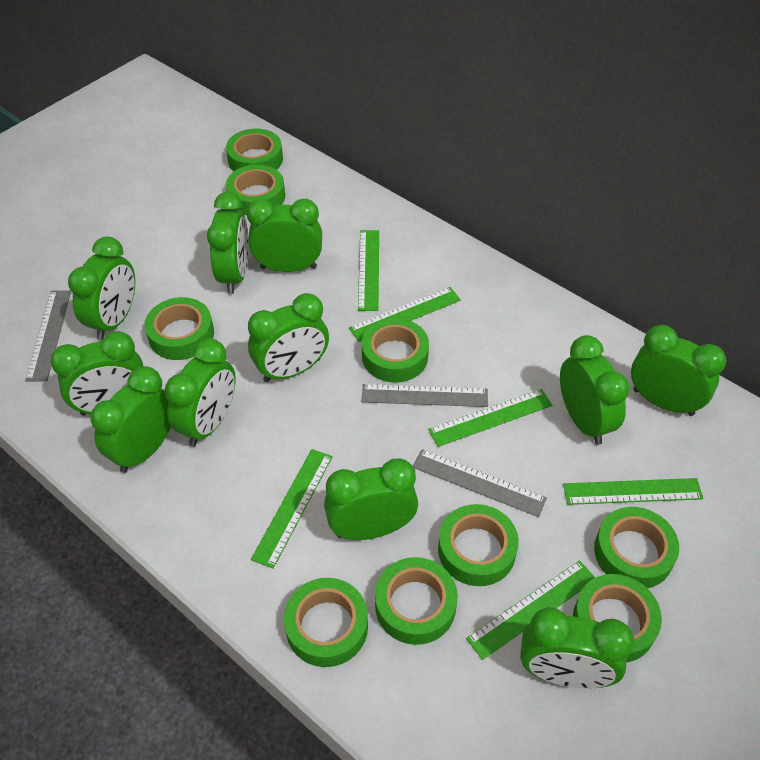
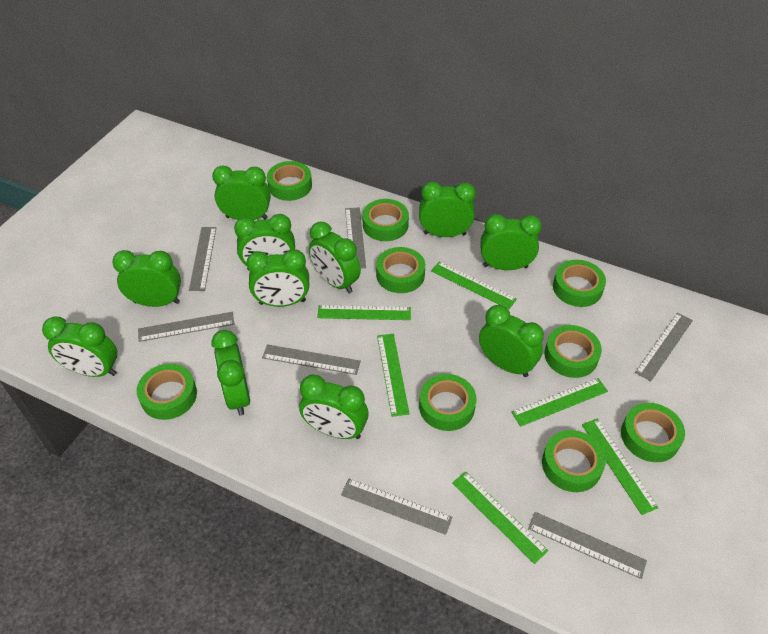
grey ruler: 3 -> 7

